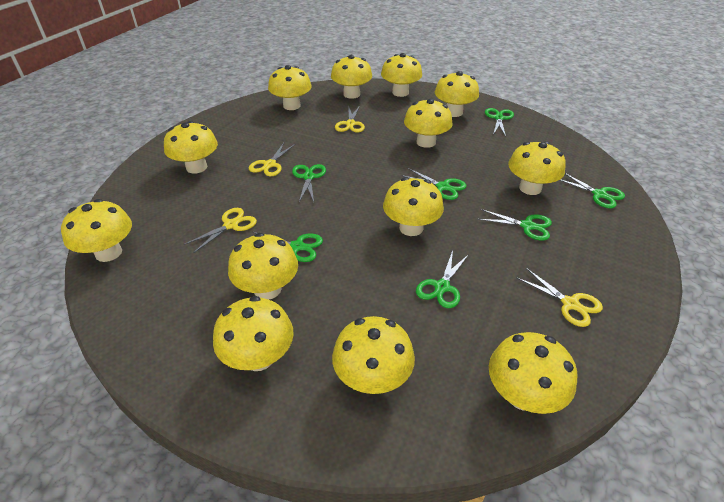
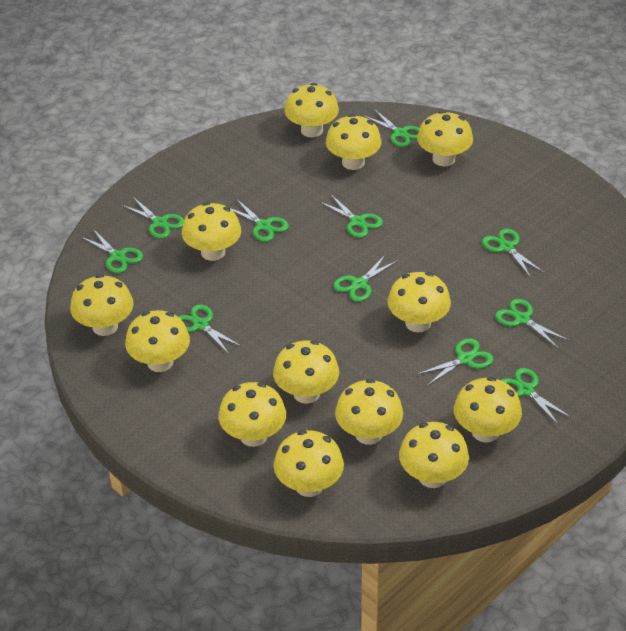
green scissors: 7 -> 11
yellow scissors: 4 -> 0

